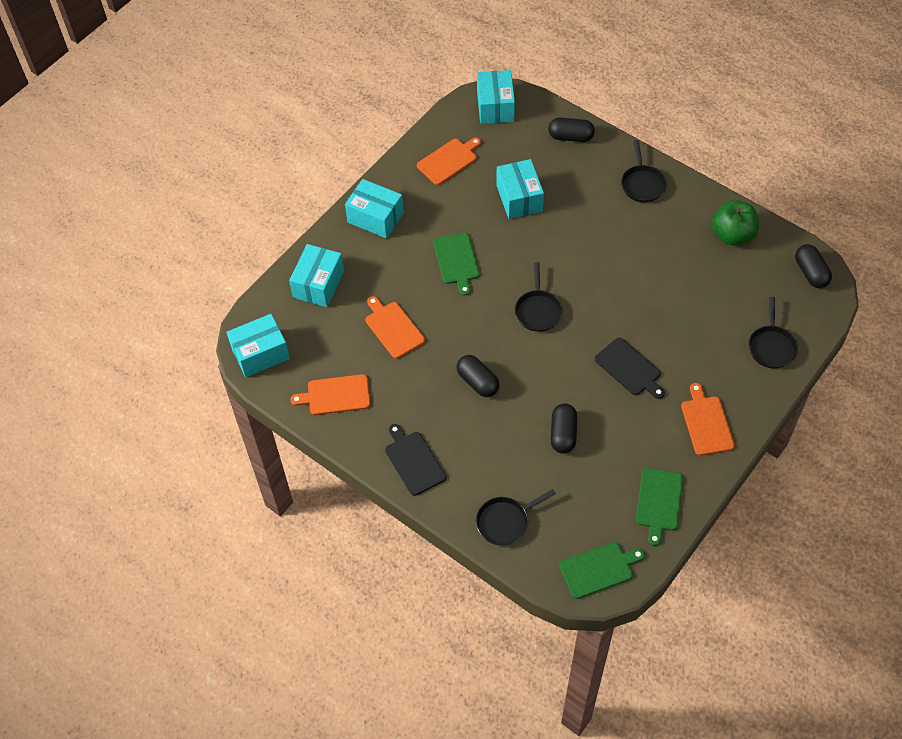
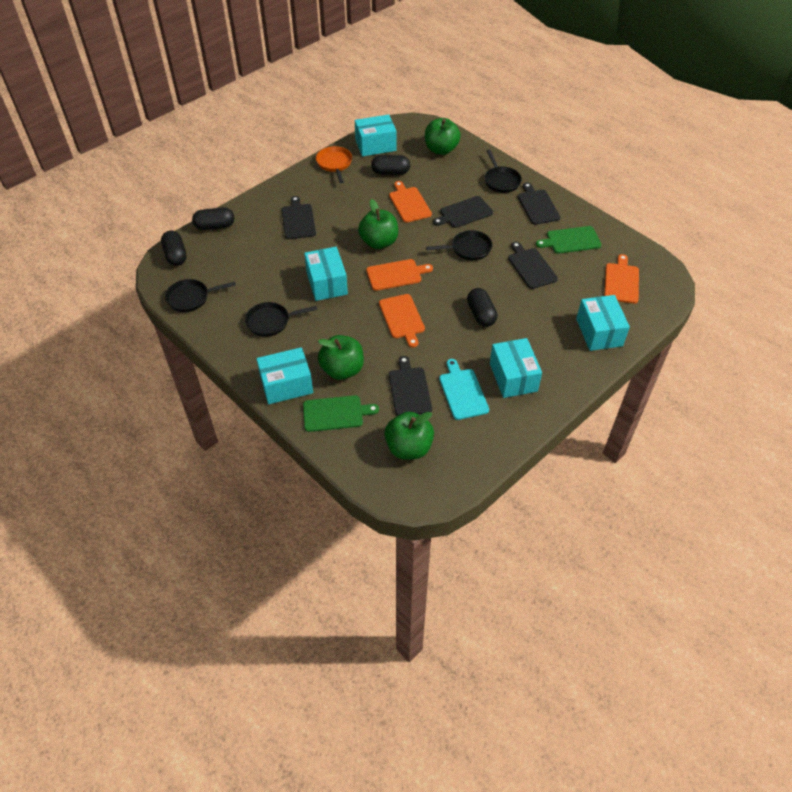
black cutting board: 2 -> 5
green apple: 1 -> 4
green cutting board: 3 -> 2
orange pan: 0 -> 1
turquoise cutting board: 0 -> 1

